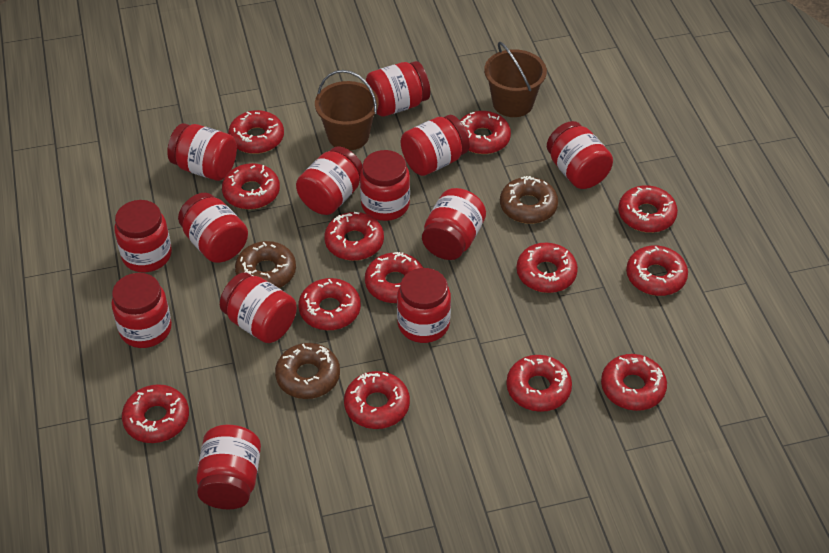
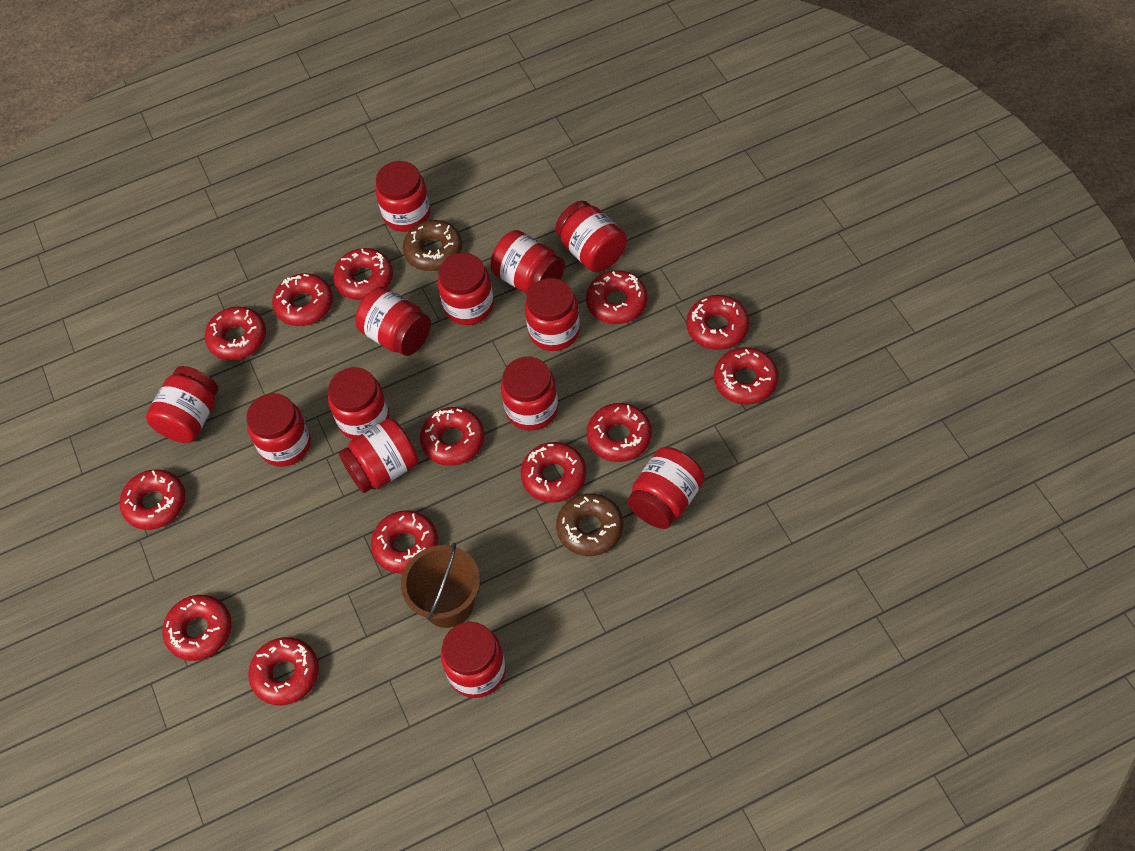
brown bucket: 2 -> 1
brown donut: 3 -> 2

